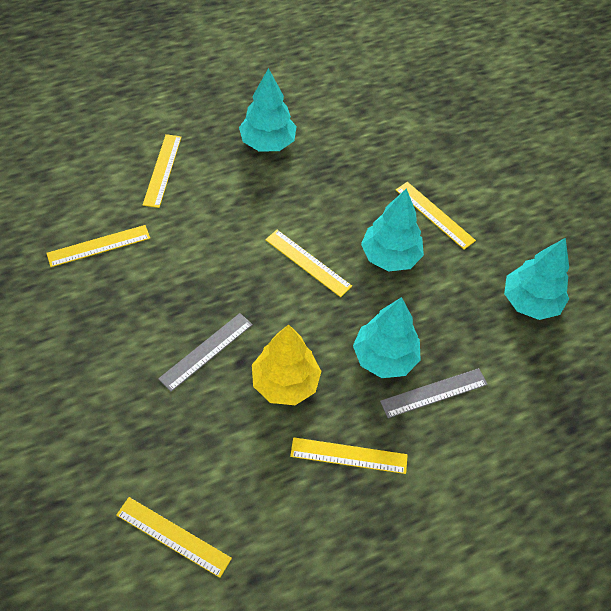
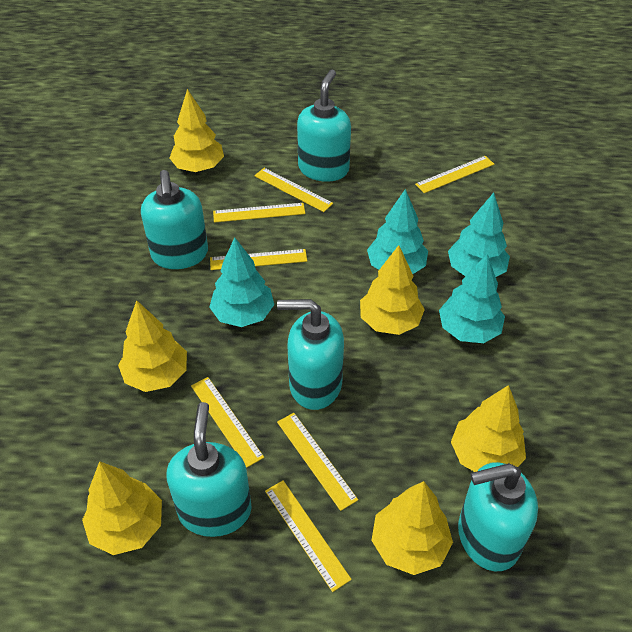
grey ruler: 2 -> 0
turquoise soap dispenser: 0 -> 5
yellow ruler: 6 -> 7
yellow tree: 1 -> 6

